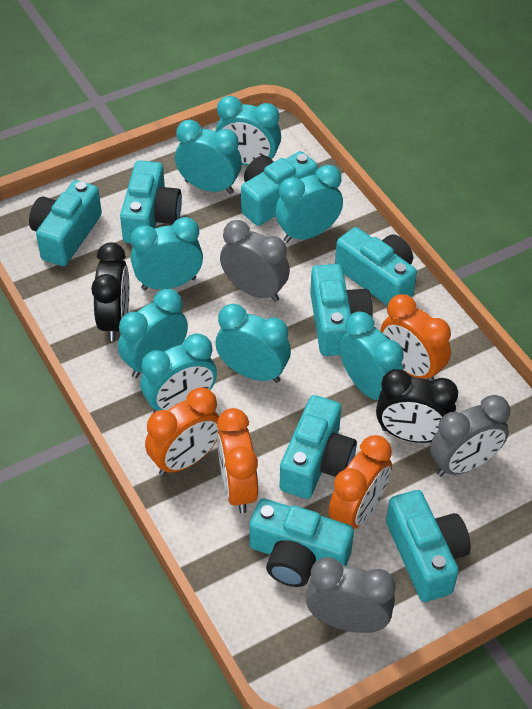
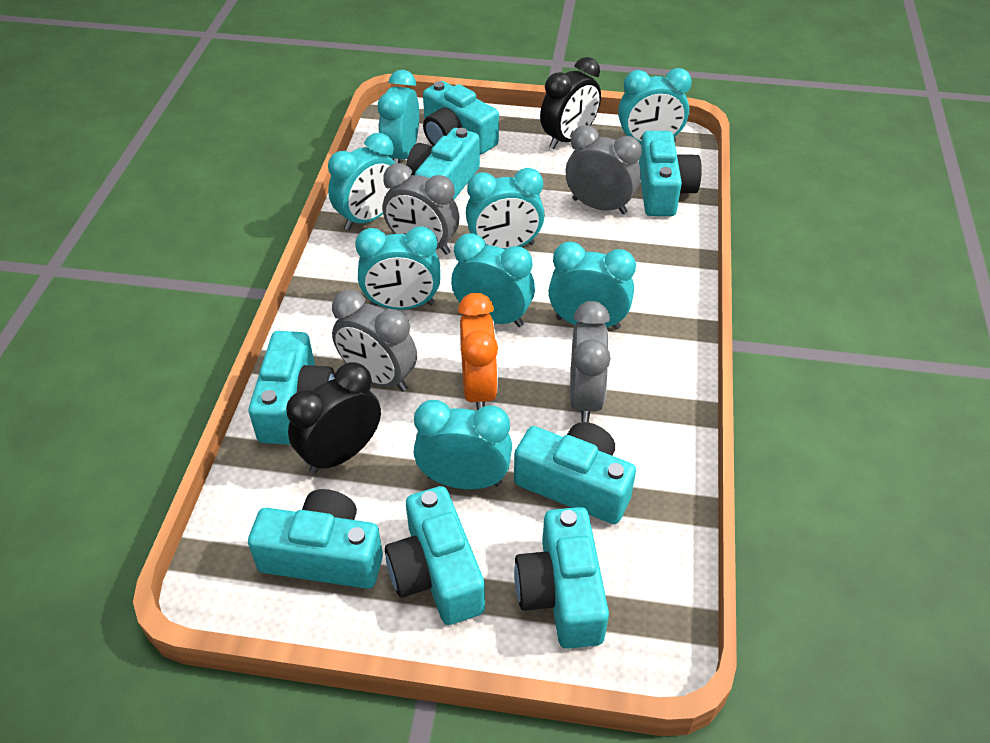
grey clock: 3 -> 4
orange clock: 4 -> 1

